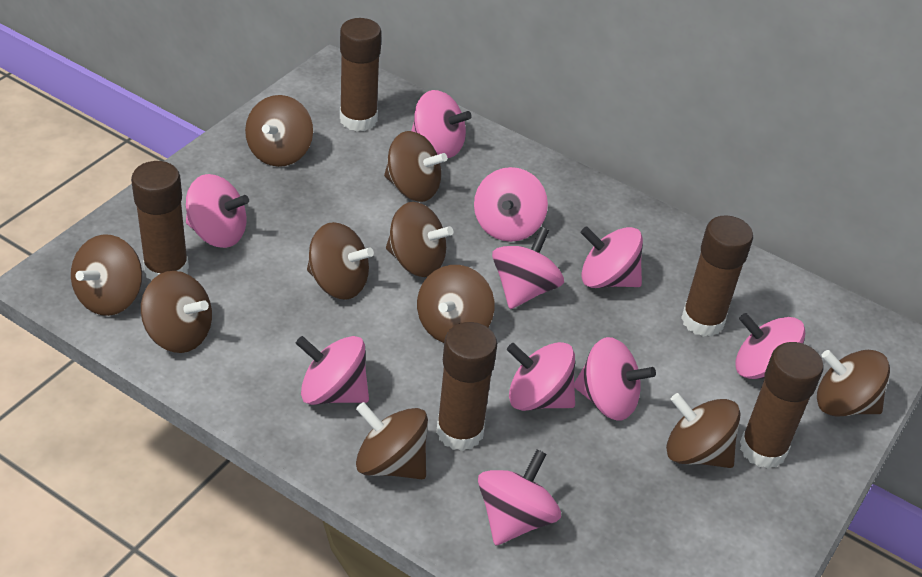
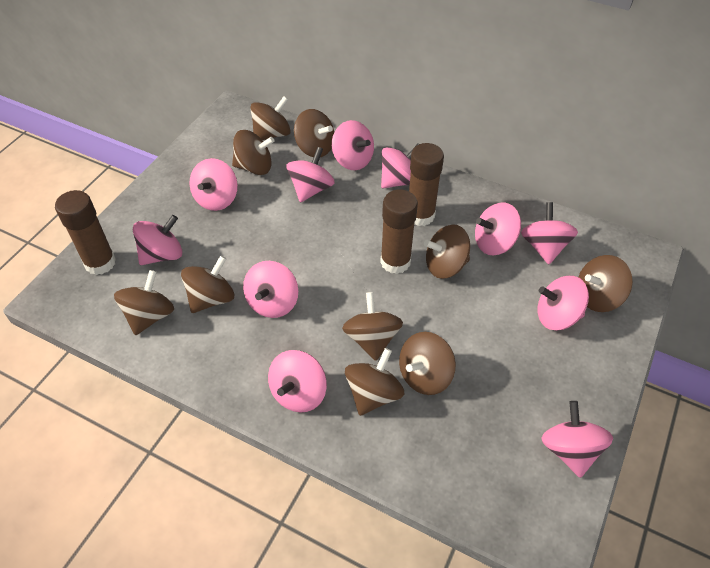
brown glue stick: 5 -> 3
pink spinning top: 10 -> 11

